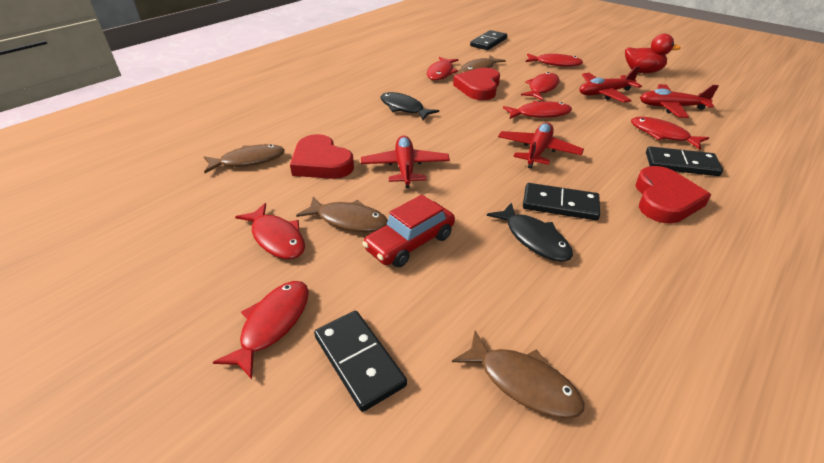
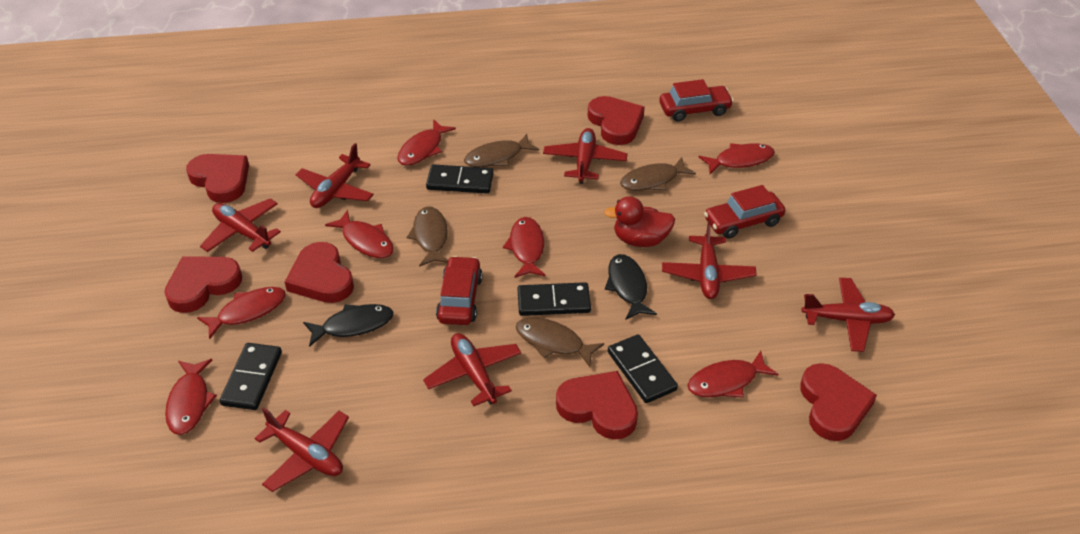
red car: 1 -> 3
red heart: 3 -> 6
red plane: 4 -> 7

